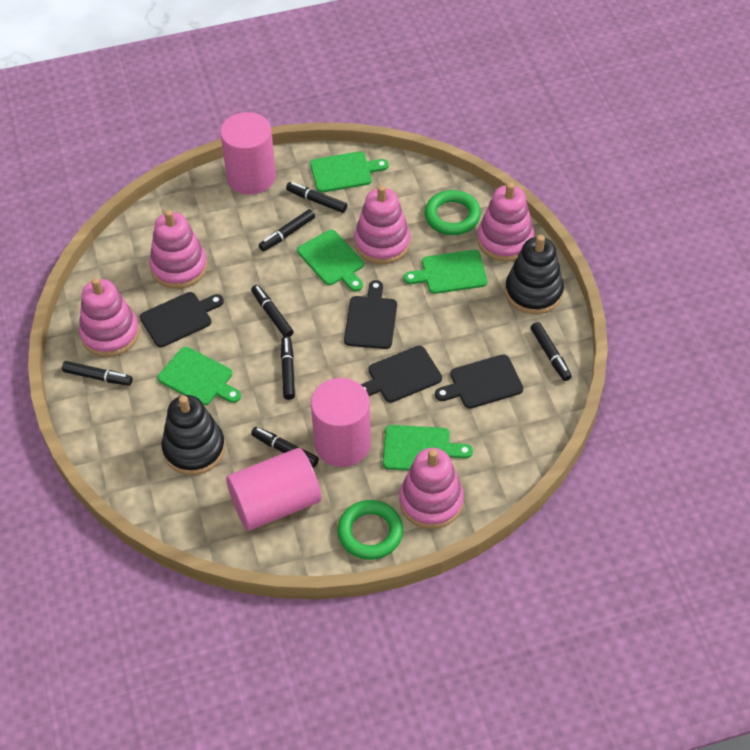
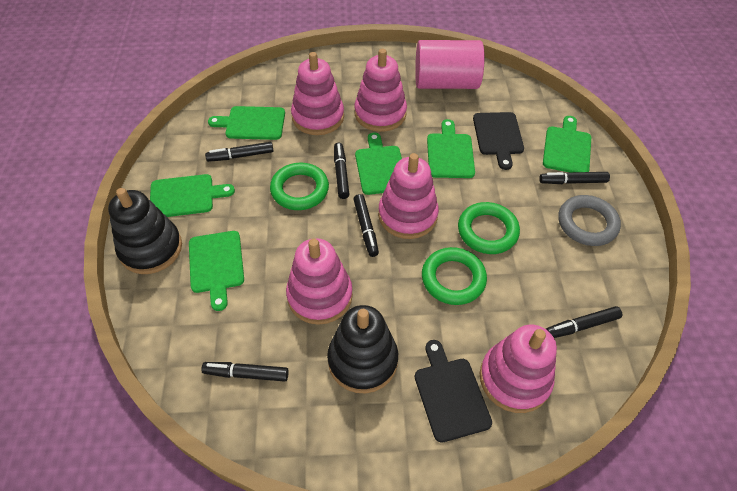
black cutting board: 4 -> 2
black marker: 7 -> 6
green cutting board: 5 -> 6
green ring: 2 -> 3
grey ring: 0 -> 1
pink cylinder: 3 -> 1

